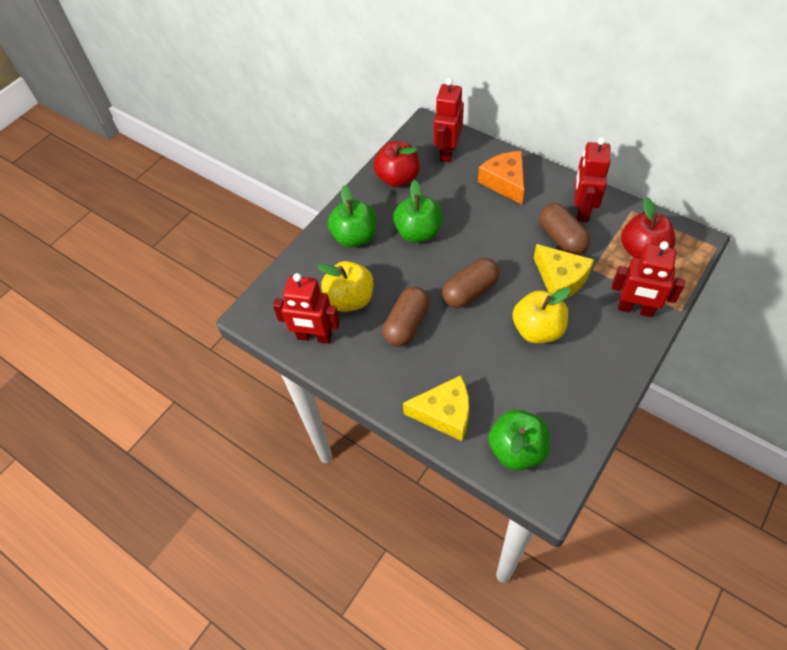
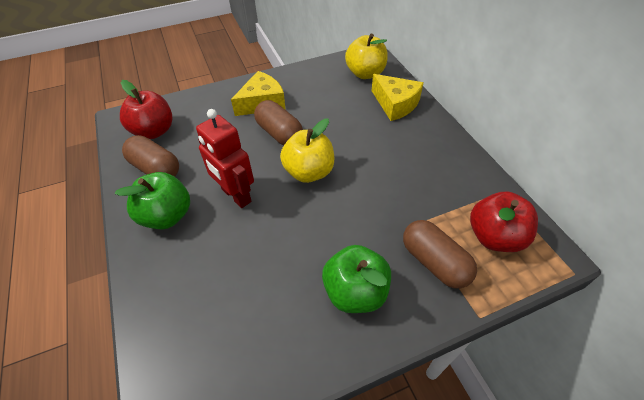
green apple: 3 -> 2
orange cheese: 1 -> 0
red robot: 4 -> 1

